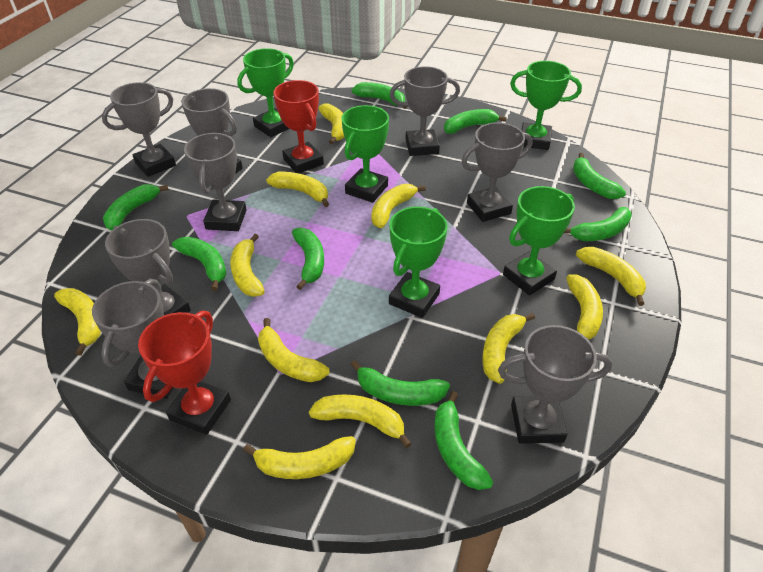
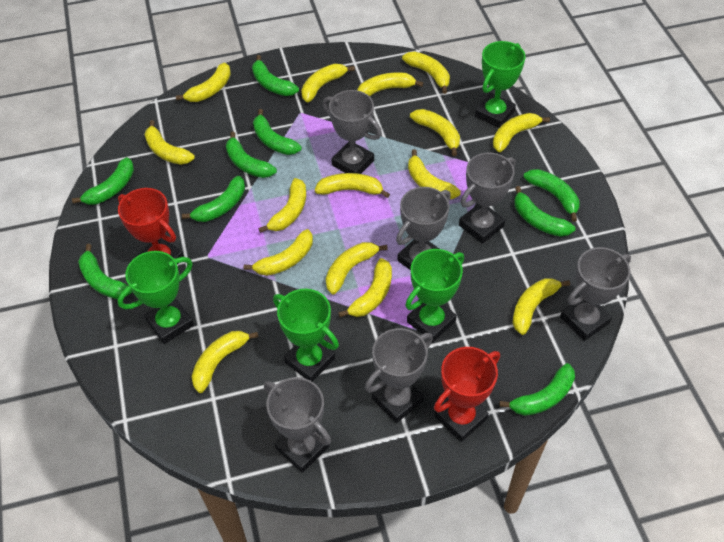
green trophy: 5 -> 4
grey trophy: 8 -> 6
yellow banana: 11 -> 15

